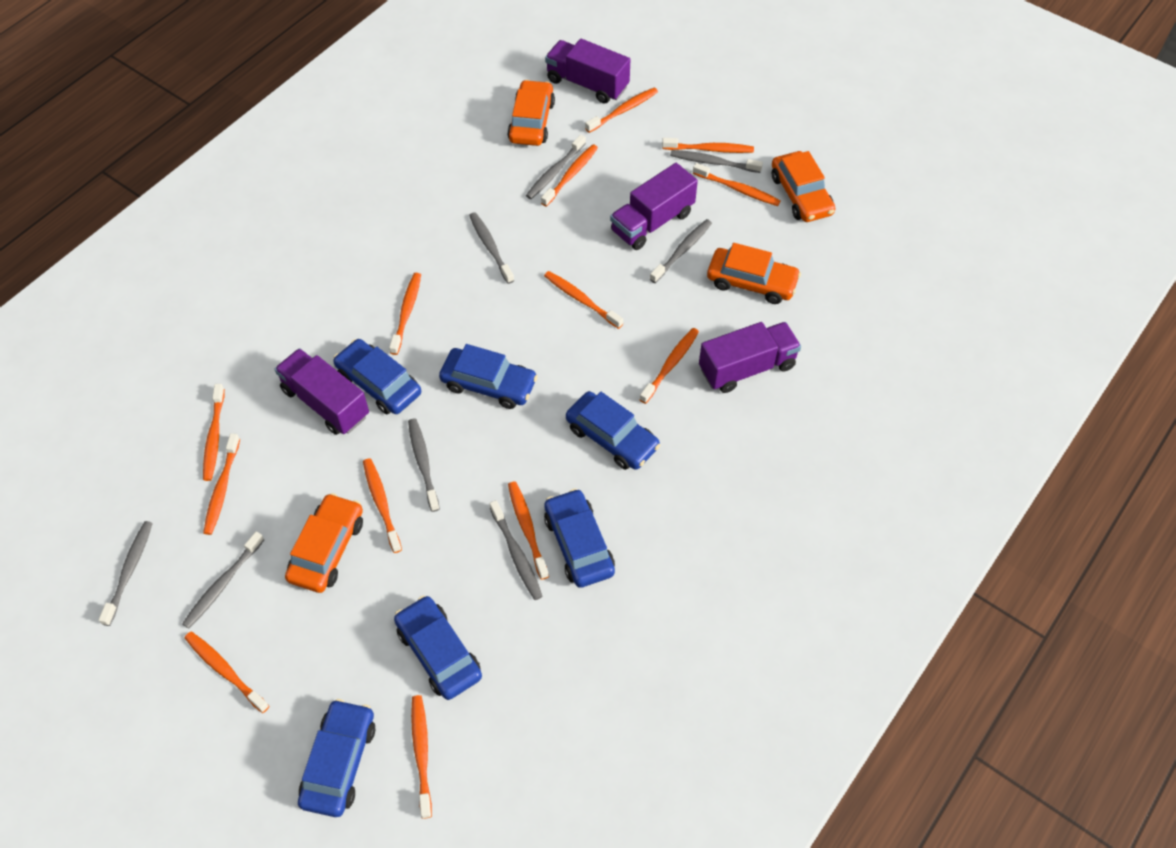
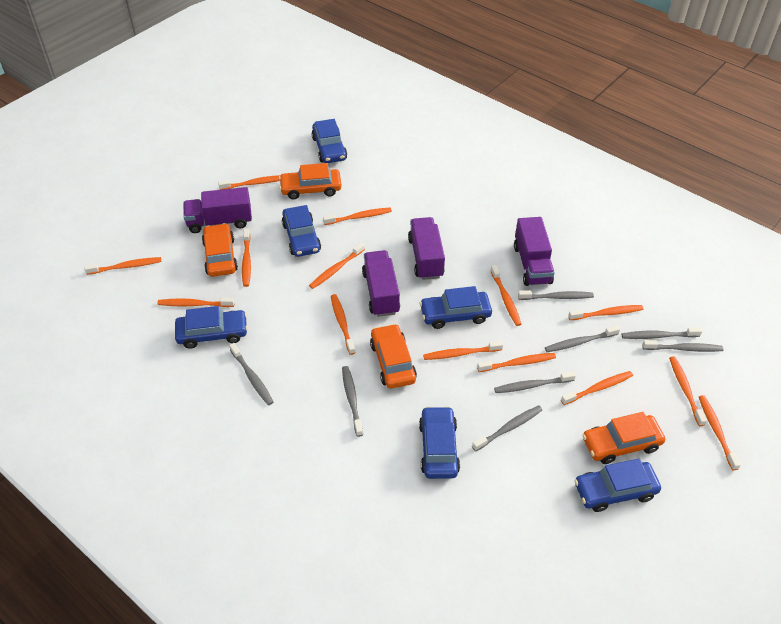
orange toothbrush: 13 -> 14

